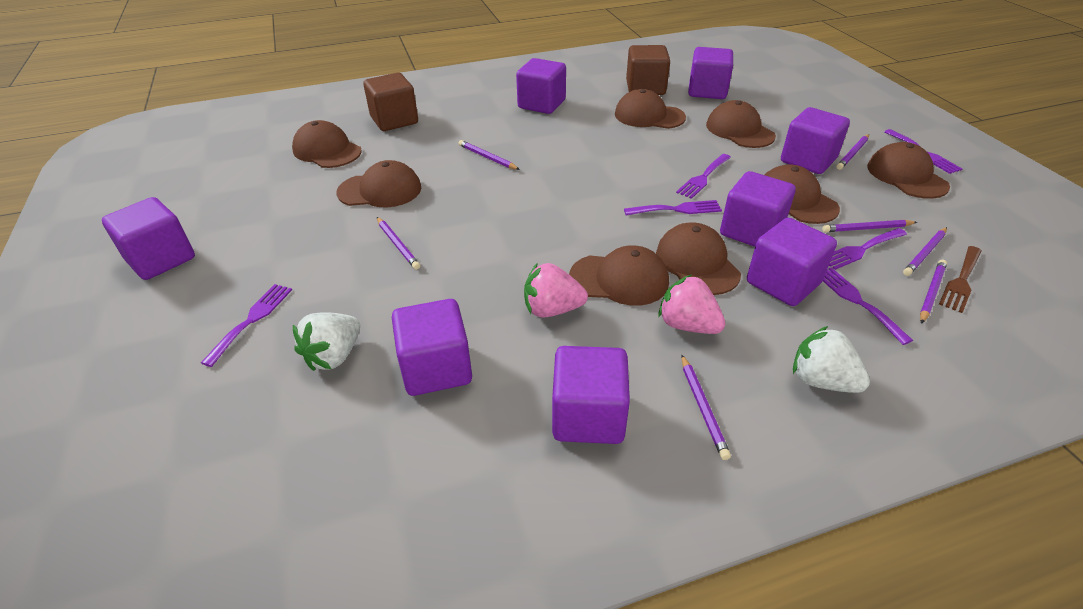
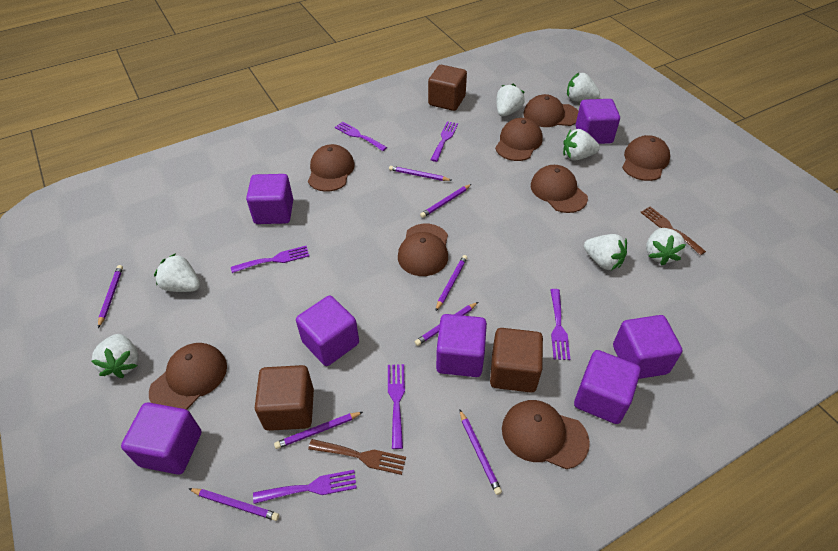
brown cube: 2 -> 3
brown fork: 1 -> 2
pink strawberry: 2 -> 0
purple cube: 8 -> 7
purple pencil: 7 -> 8
white strawberry: 2 -> 7

